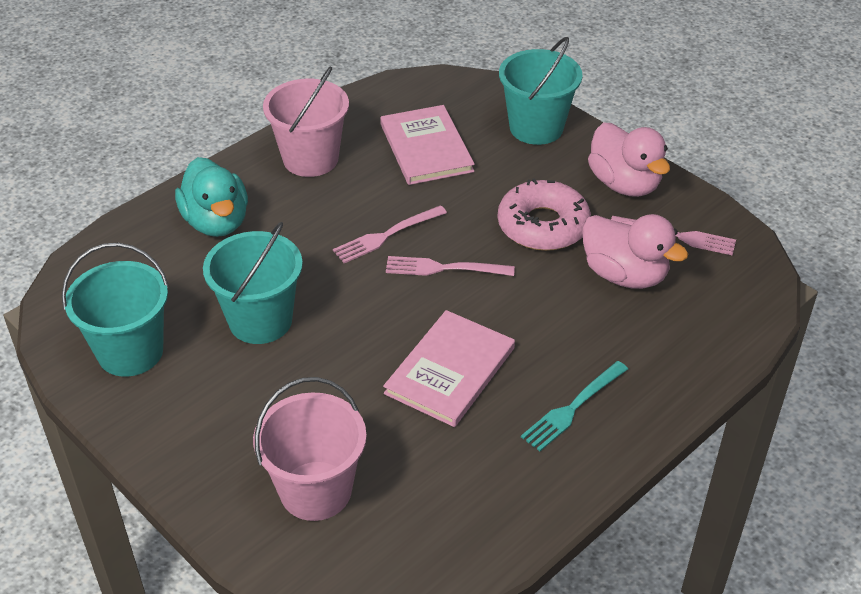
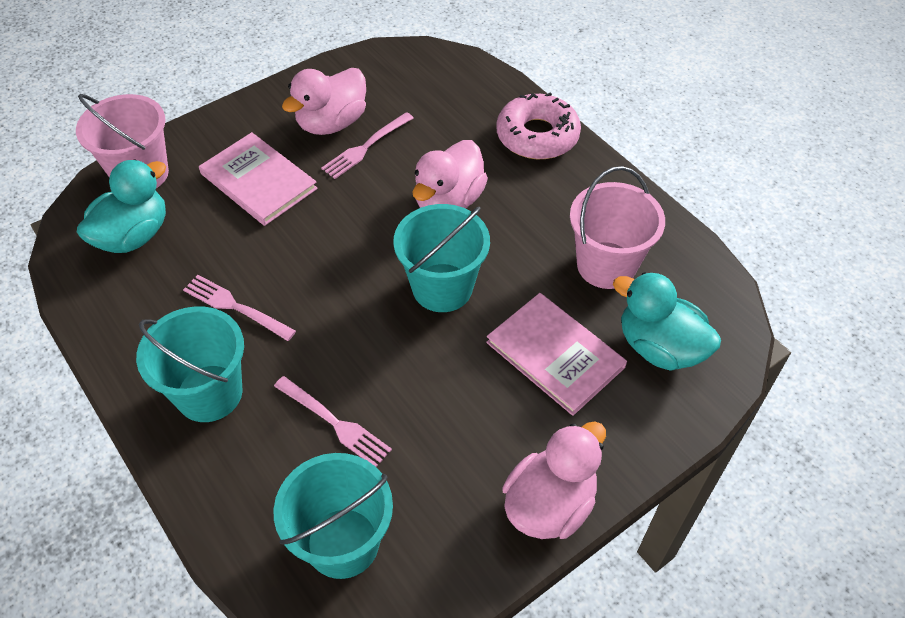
pink duck: 2 -> 3
turquoise duck: 1 -> 2
turquoise fork: 1 -> 0

